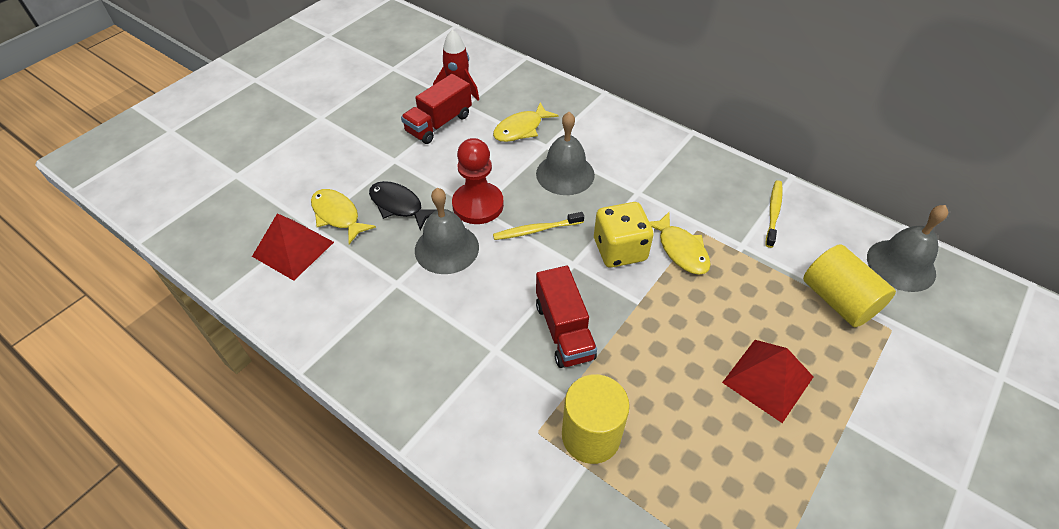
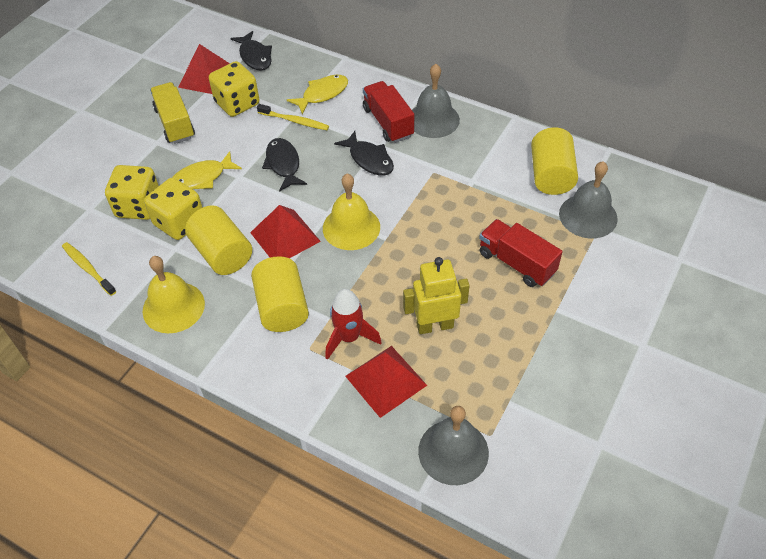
black fish: 1 -> 3
red pawn: 1 -> 0
red pyramid: 2 -> 3
yellow bell: 0 -> 2
yellow cylinder: 2 -> 3
yellow dice: 1 -> 3
yellow fish: 3 -> 2
yellow robot: 0 -> 1
yellow truck: 0 -> 1

